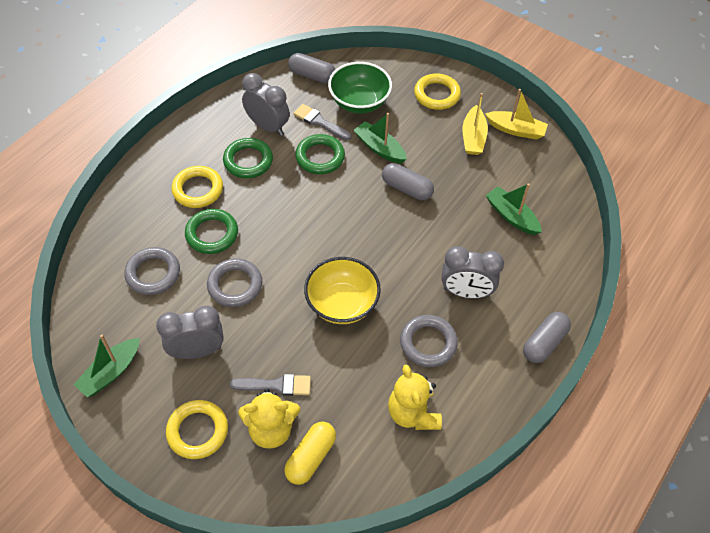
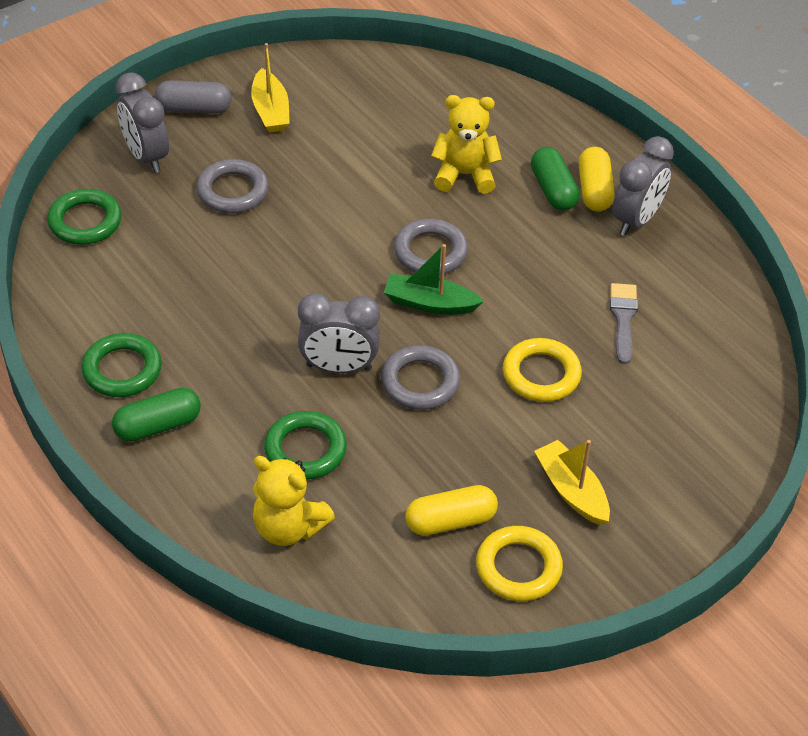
green boat: 3 -> 1
green bowl: 1 -> 0
green capsule: 0 -> 2
grey brush: 2 -> 1
grey capsule: 3 -> 1
yellow bowl: 1 -> 0
yellow capsule: 1 -> 2
yellow ring: 3 -> 2

